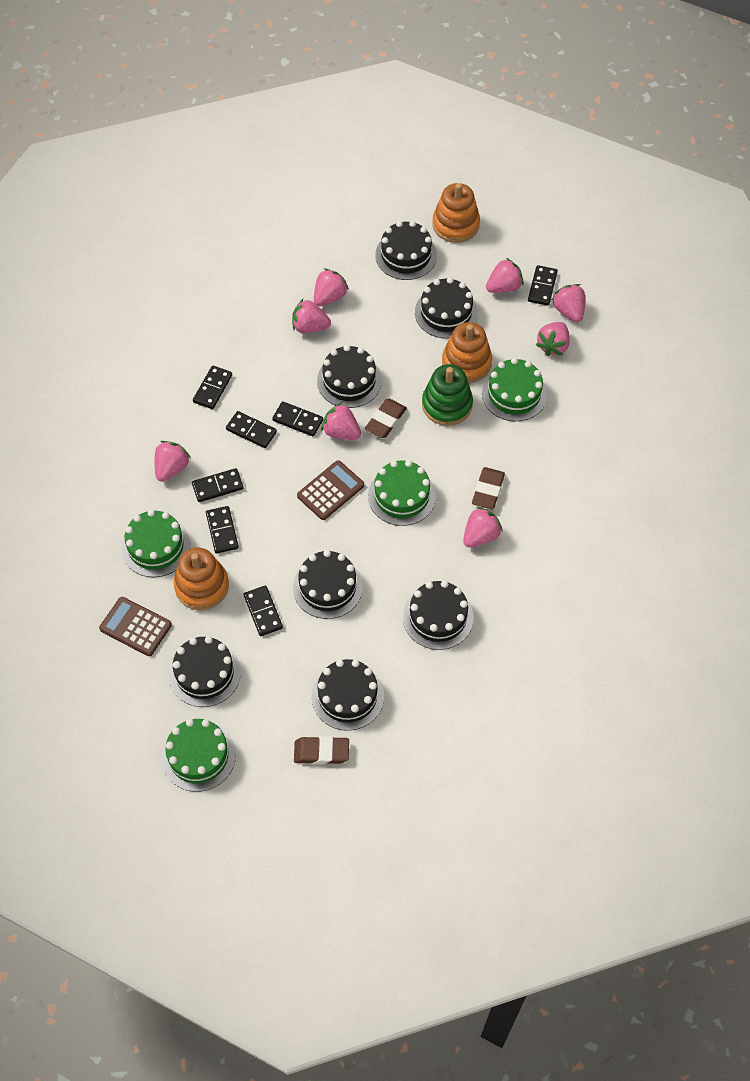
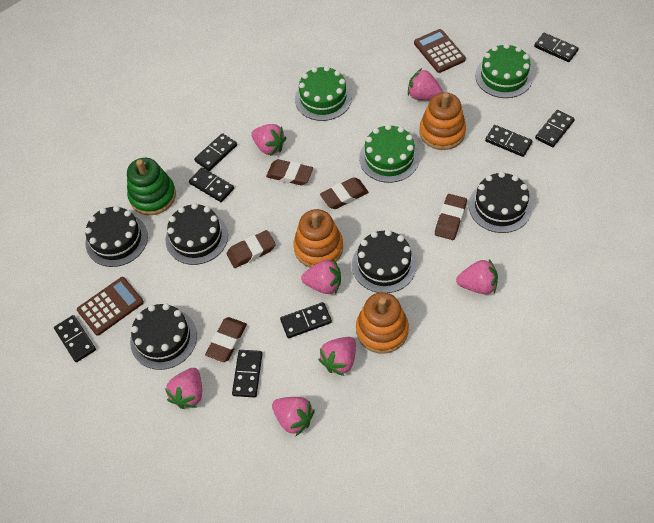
black cake: 7 -> 5
black domino: 7 -> 8
brown eraser: 3 -> 5
green cake: 4 -> 3
pink strawberry: 8 -> 7

